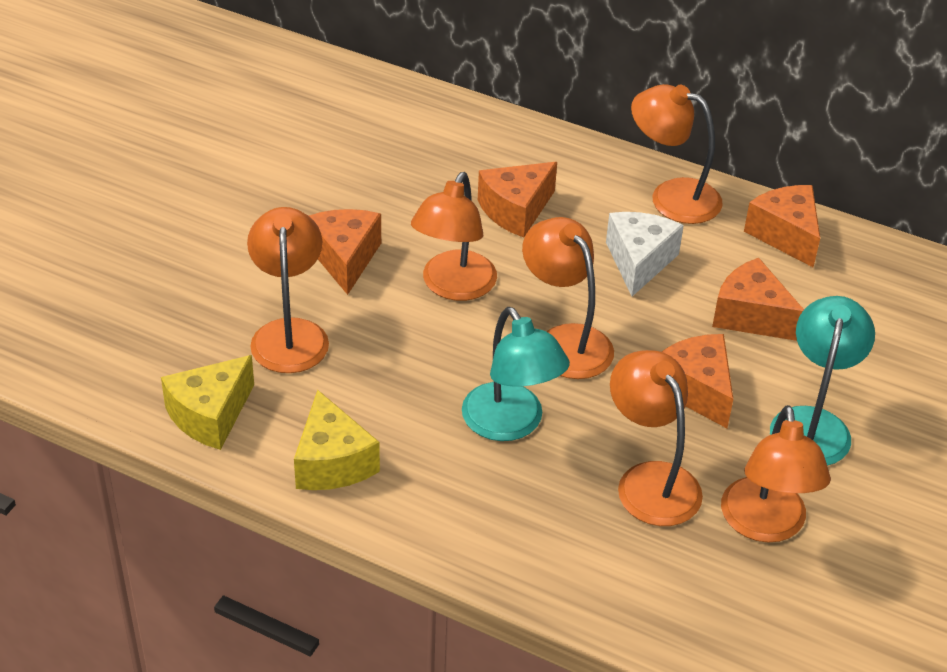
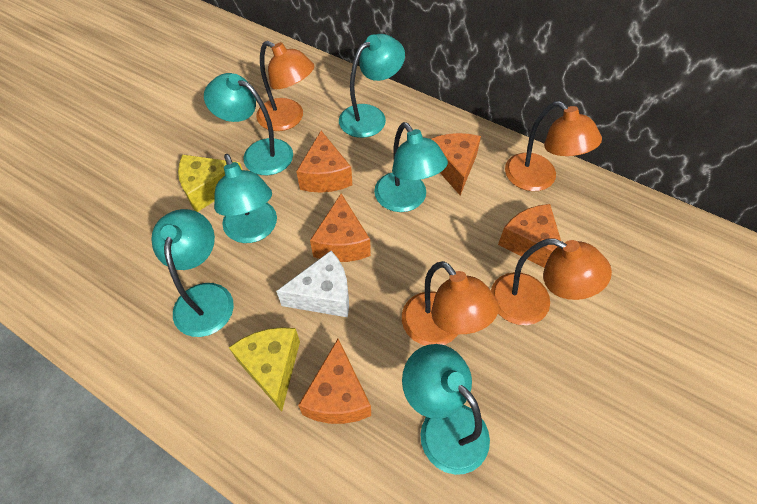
orange lamp: 6 -> 4
turquoise lamp: 2 -> 6

